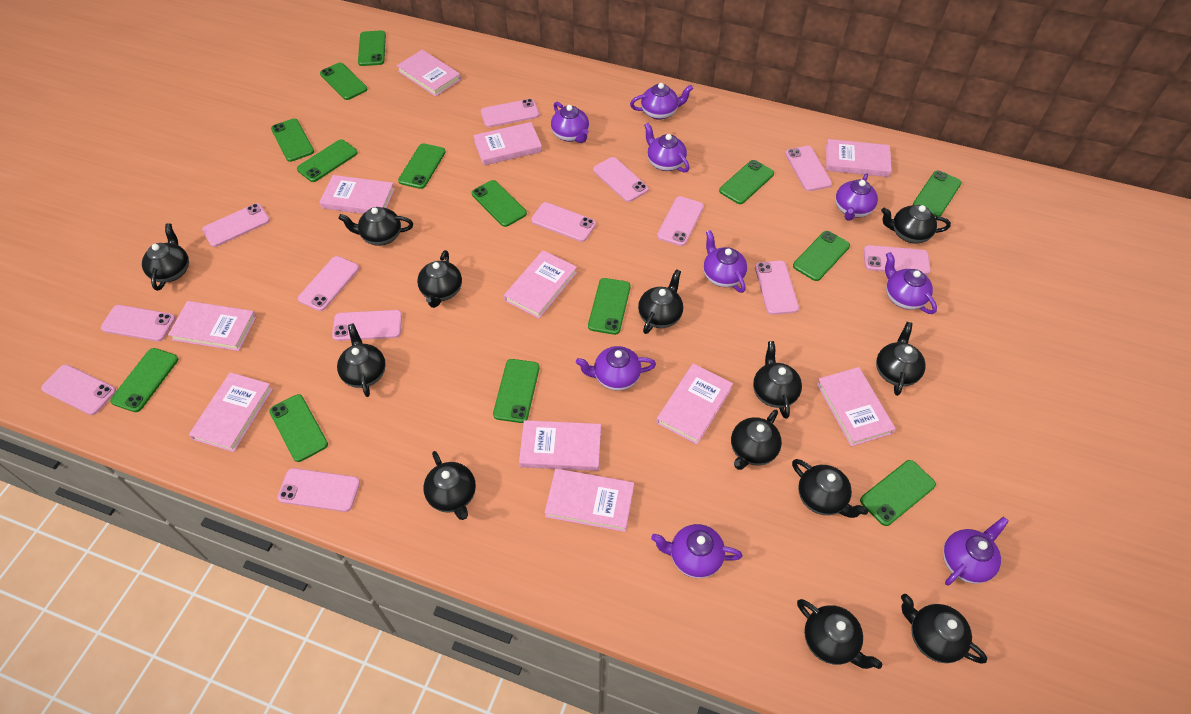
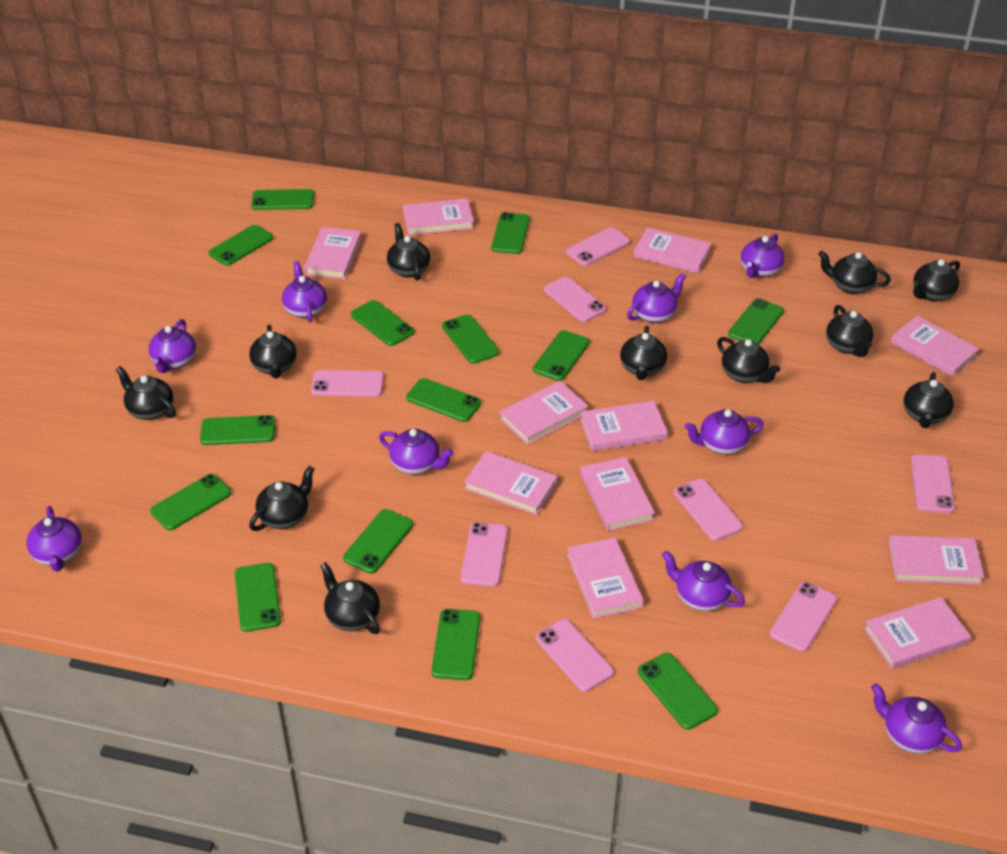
black teapot: 13 -> 11
pink phone: 13 -> 8

